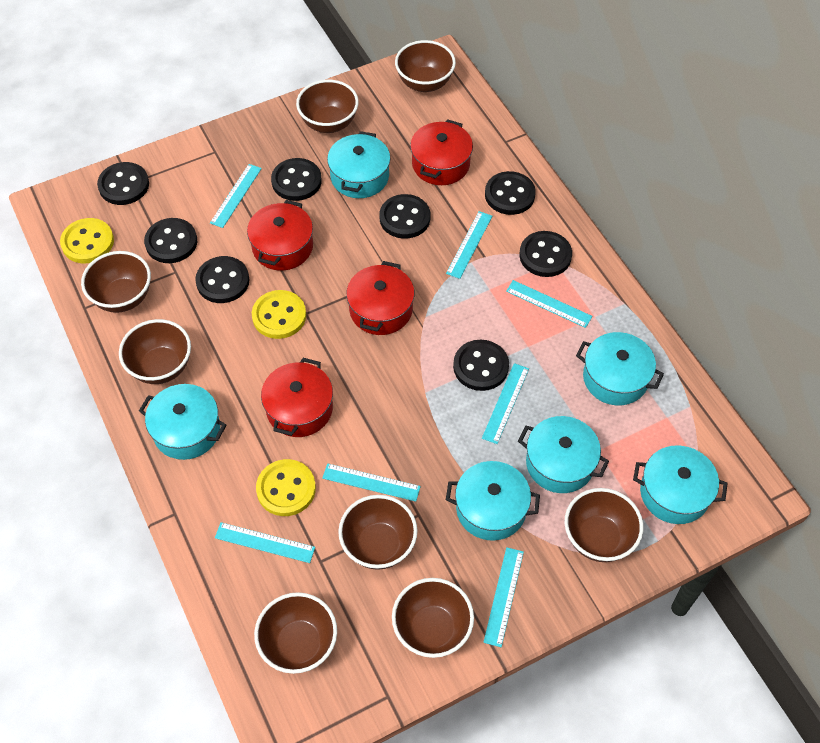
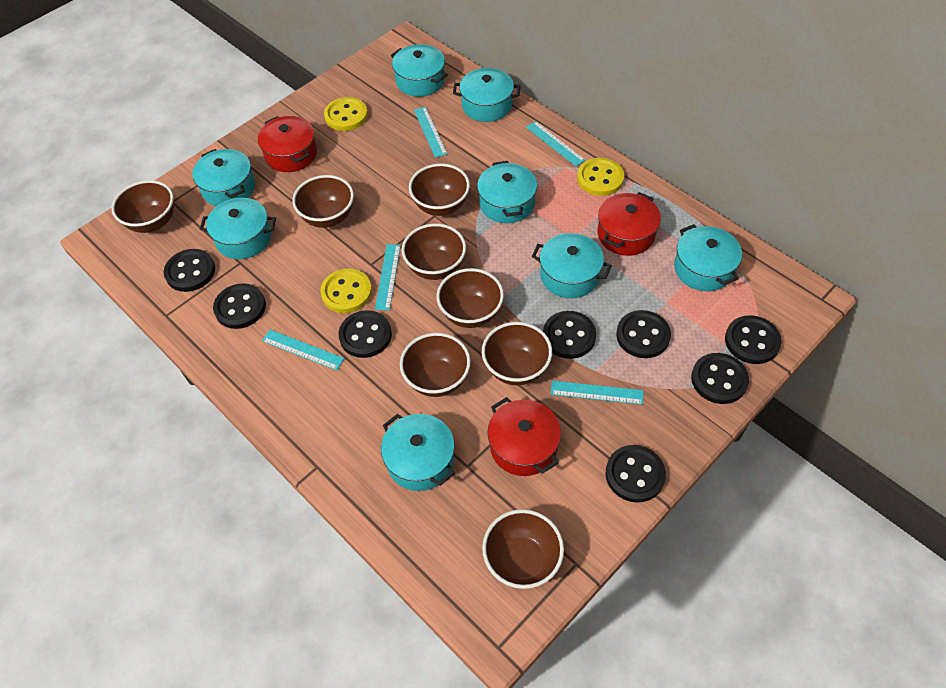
red pot: 4 -> 3
turquoise pot: 6 -> 8
turquoise ruler: 7 -> 5

